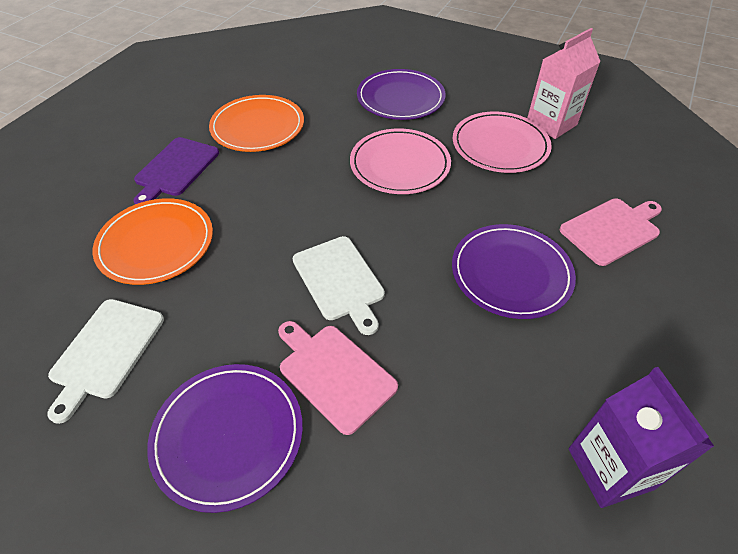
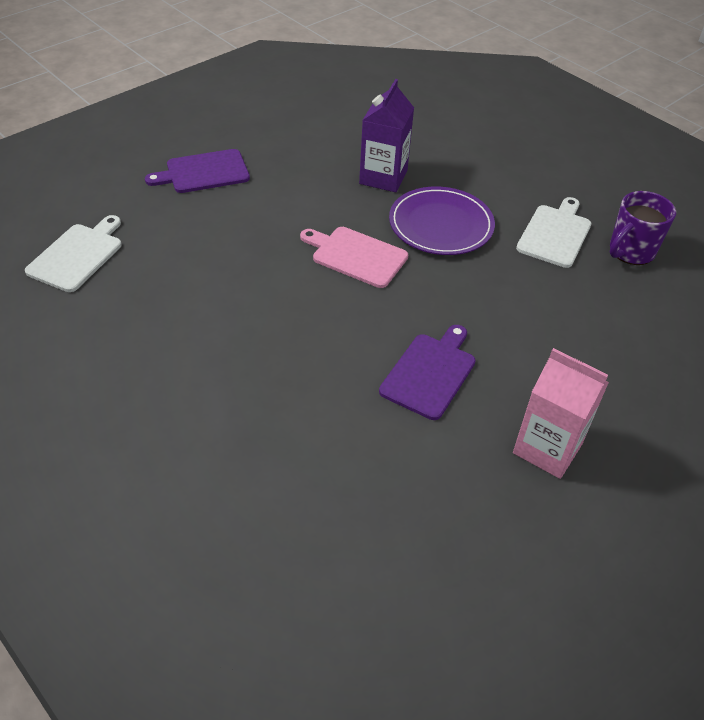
orange plate: 2 -> 0
pink cutting board: 2 -> 1
pink plate: 2 -> 0
purple cutting board: 1 -> 2
purple mug: 0 -> 1
purple plate: 3 -> 1

